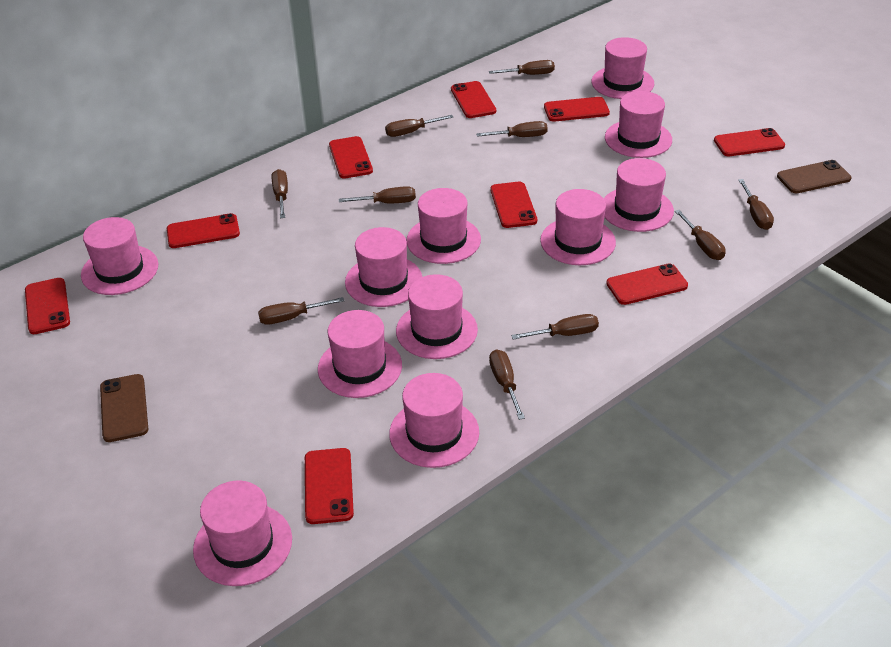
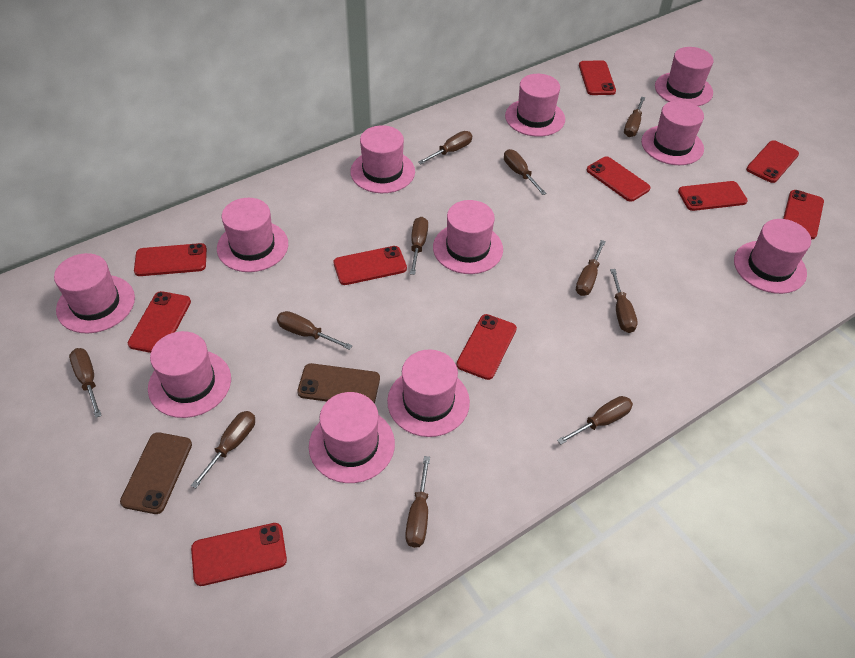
brown screwdriver: 10 -> 11
red phone: 9 -> 10

